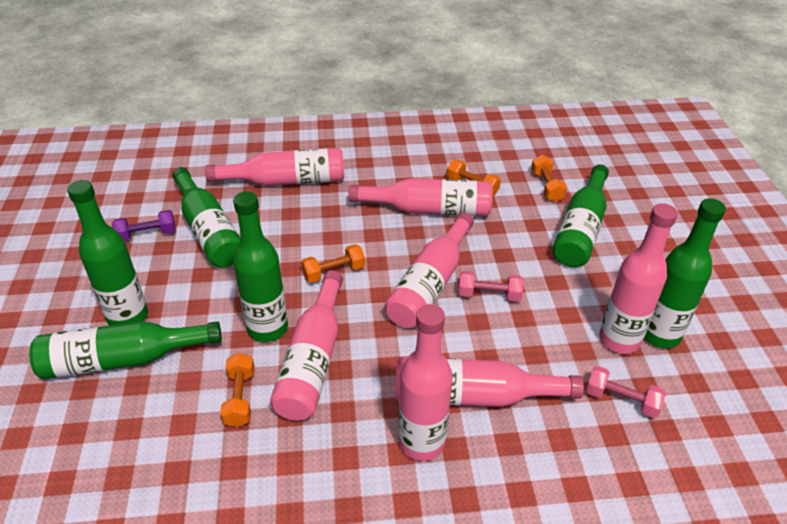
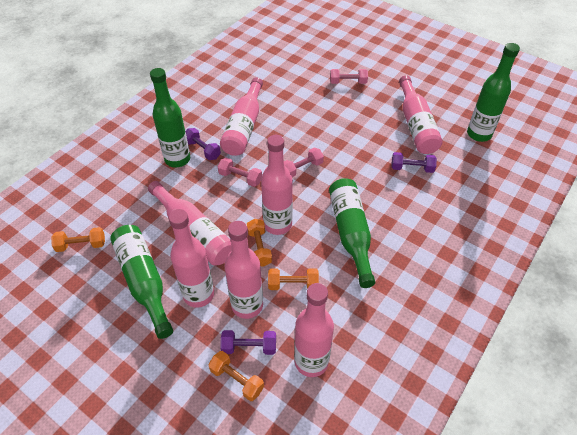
green bottle: 6 -> 4
pink dumbbell: 2 -> 3
purple dumbbell: 1 -> 3

